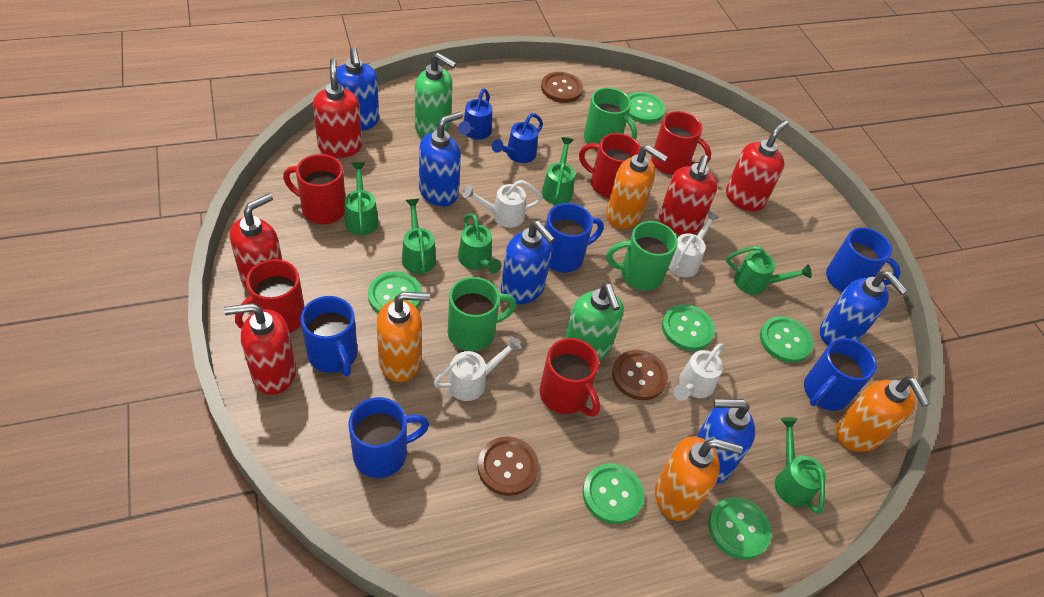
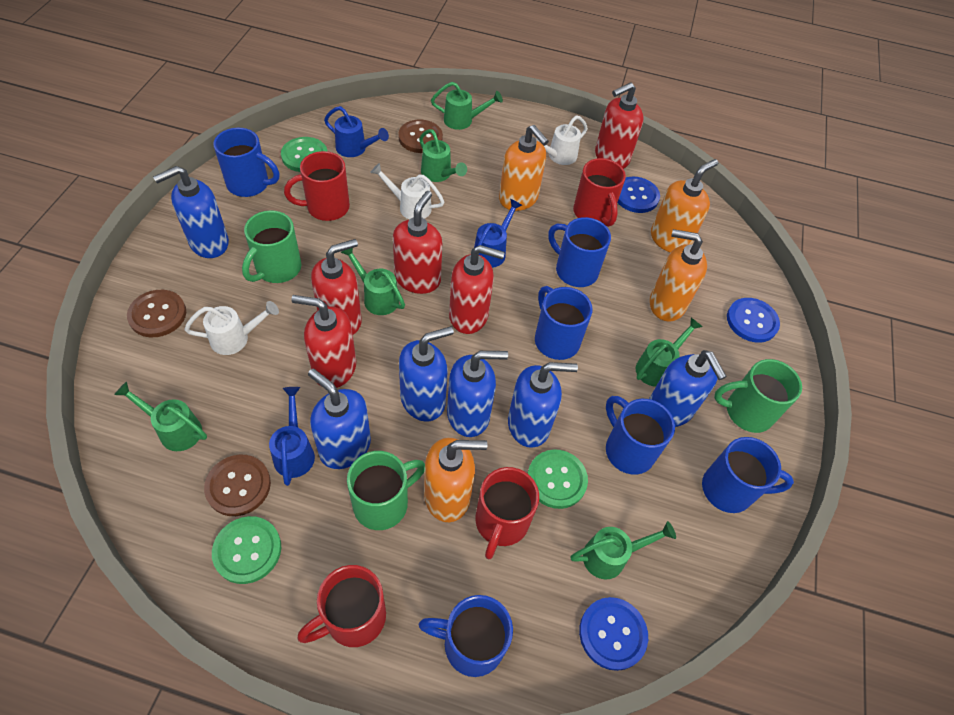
blue button: 0 -> 3
blue mug: 5 -> 6
blue soap dispenser: 5 -> 6
blue watering can: 2 -> 3
green button: 6 -> 3
green soap dispenser: 2 -> 0
red mug: 5 -> 4
white watering can: 4 -> 3

